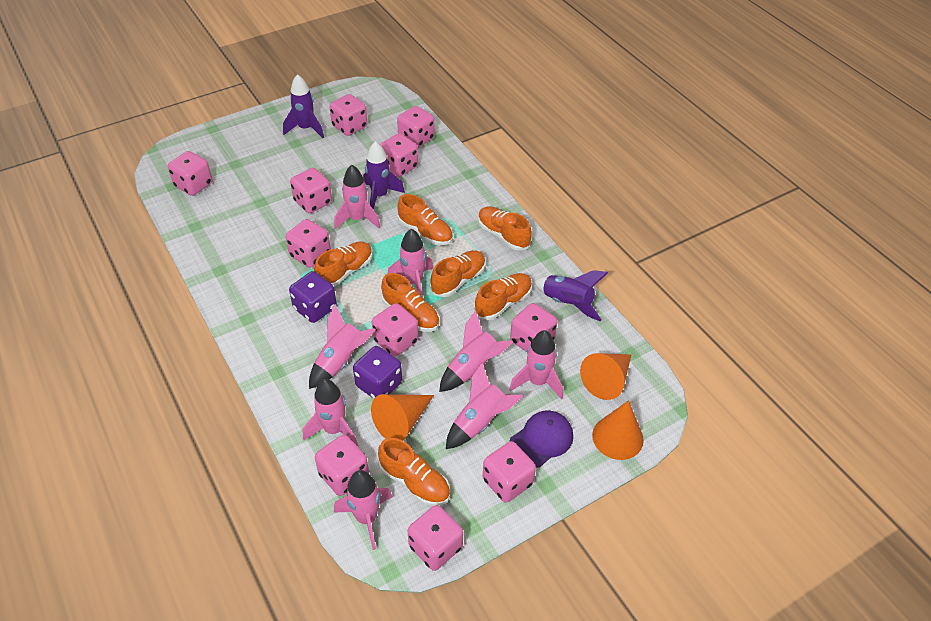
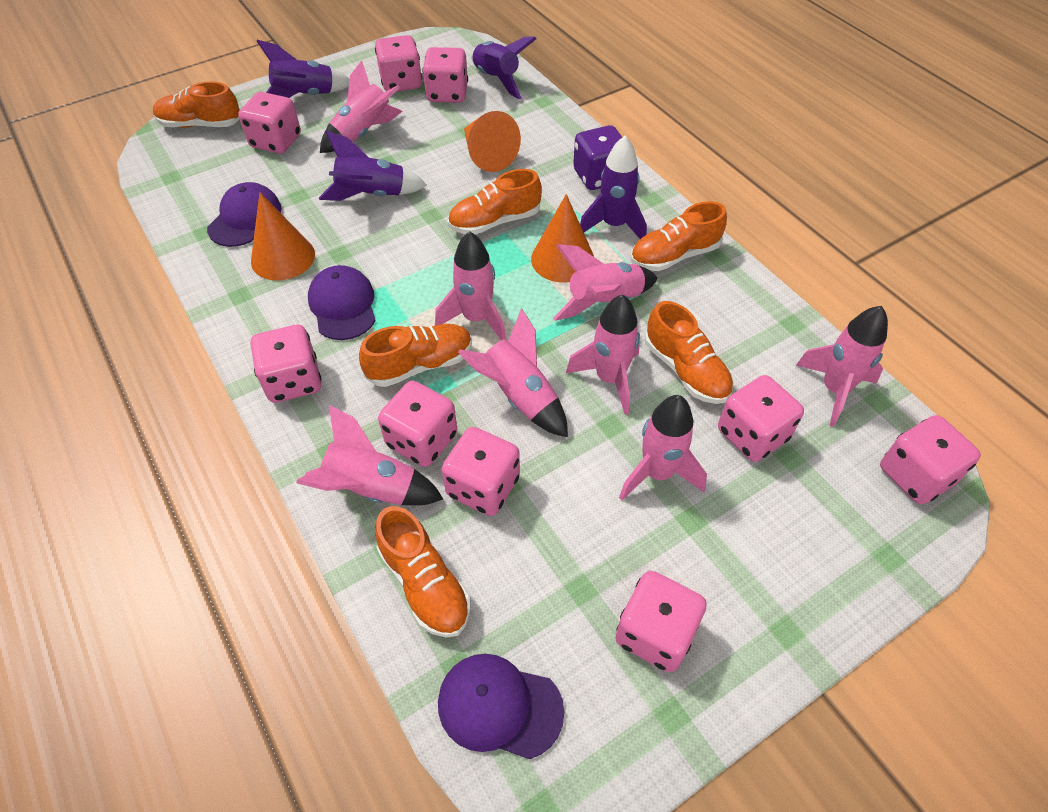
orange shoe: 7 -> 6
pink dice: 11 -> 9
purple cap: 1 -> 3
purple dice: 2 -> 1
purple rocket: 3 -> 4

